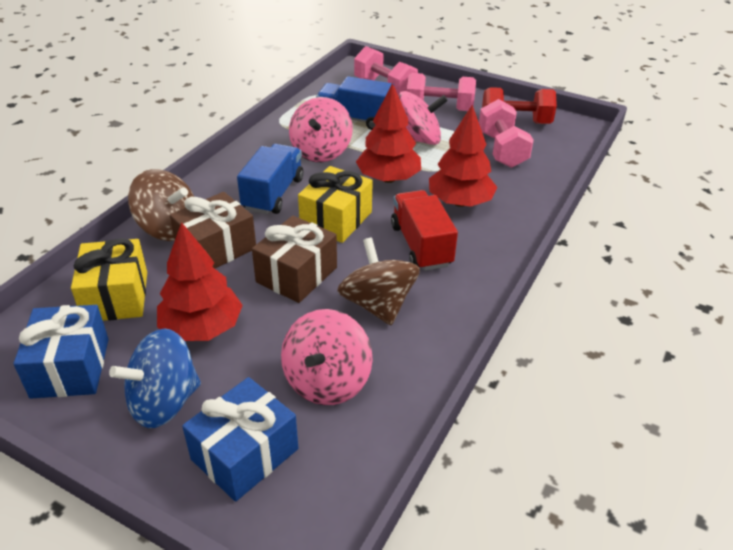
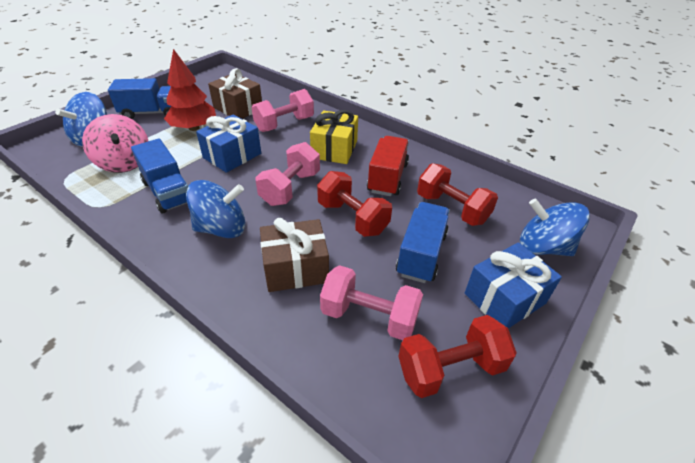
blue spinning top: 1 -> 3
blue truck: 2 -> 3
brown spinning top: 2 -> 0
pink spinning top: 3 -> 1
red dumbbell: 1 -> 3
red tree: 3 -> 1
yellow gift: 2 -> 1

